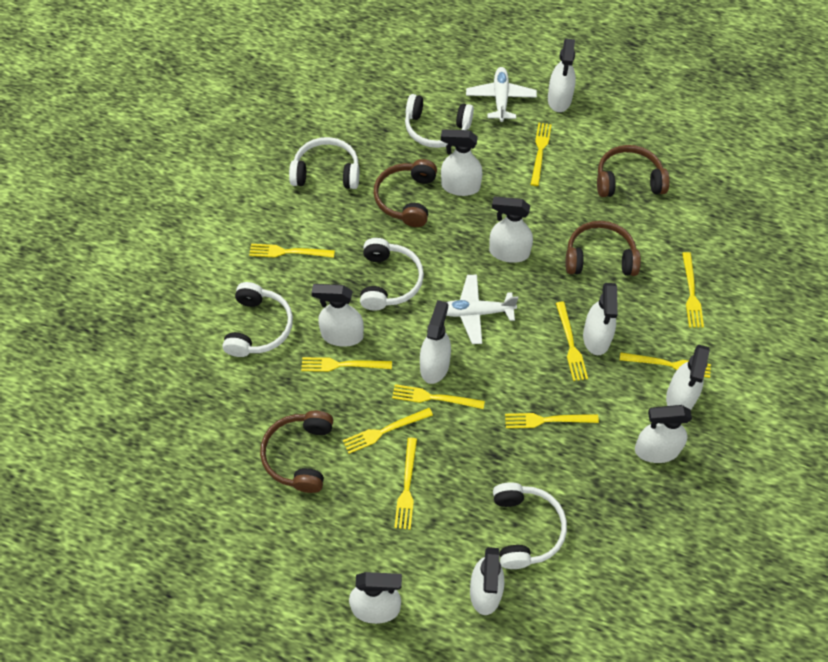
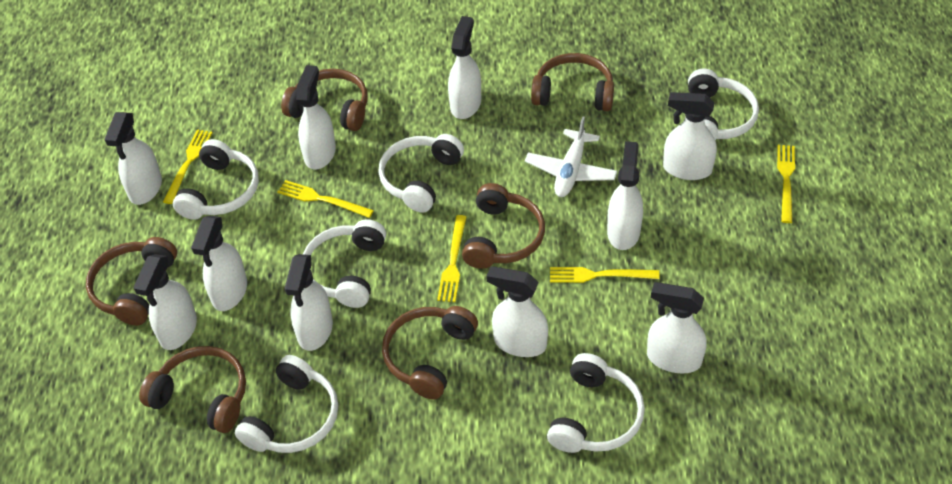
brown headphones: 4 -> 6
white headphones: 5 -> 6
white plane: 2 -> 1
yellow fork: 10 -> 5

